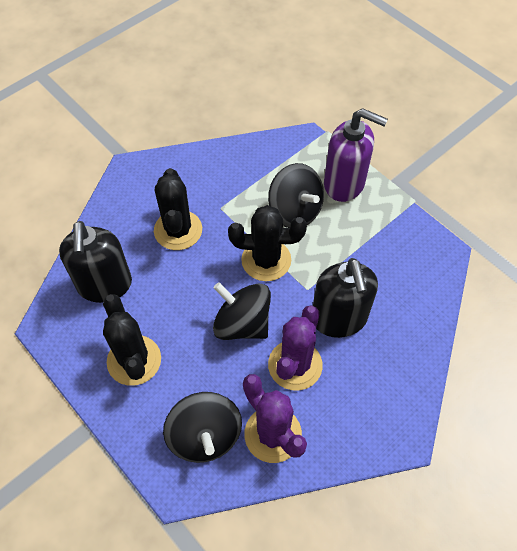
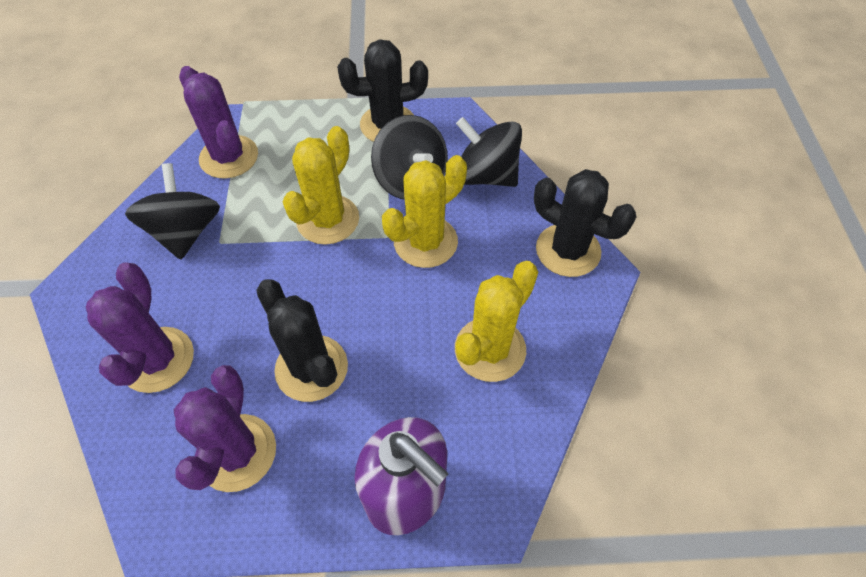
black soap dispenser: 2 -> 0
purple cactus: 2 -> 3
yellow cactus: 0 -> 3

